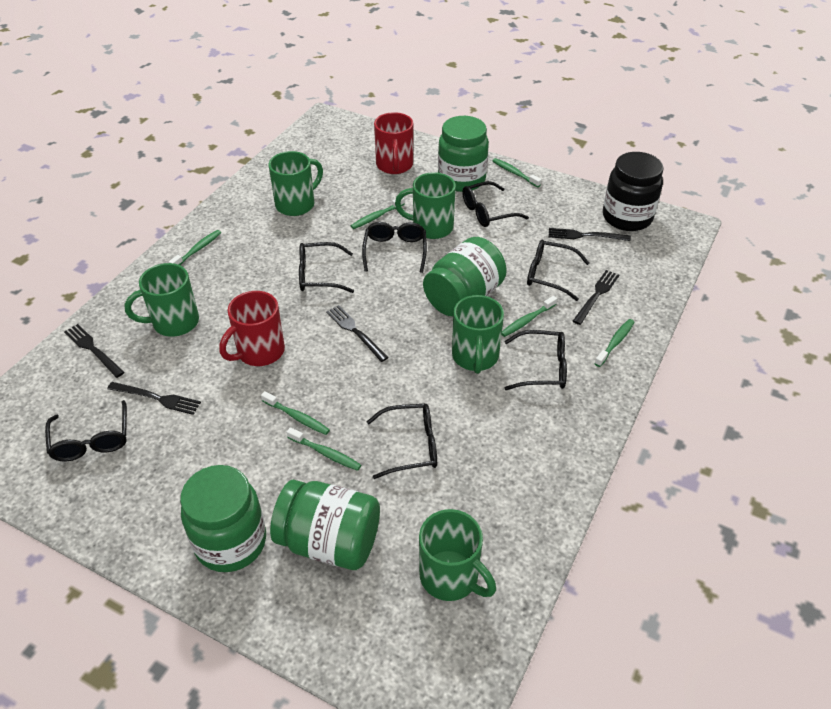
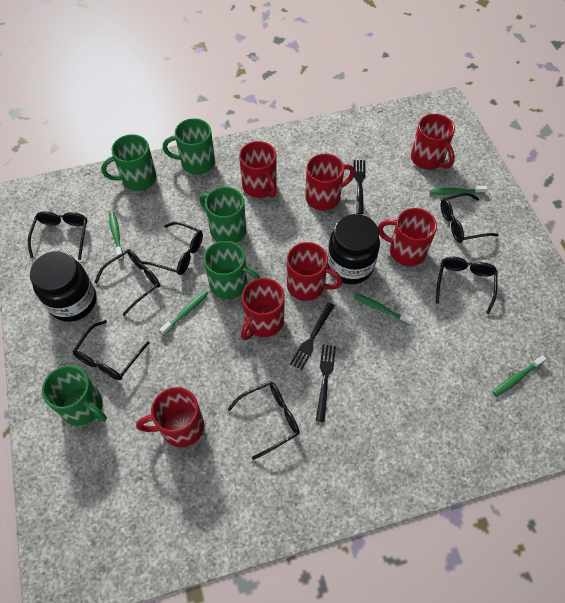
black fork: 5 -> 3
black jar: 1 -> 2
green jar: 4 -> 0
green toothbrush: 7 -> 5
red mug: 2 -> 7

